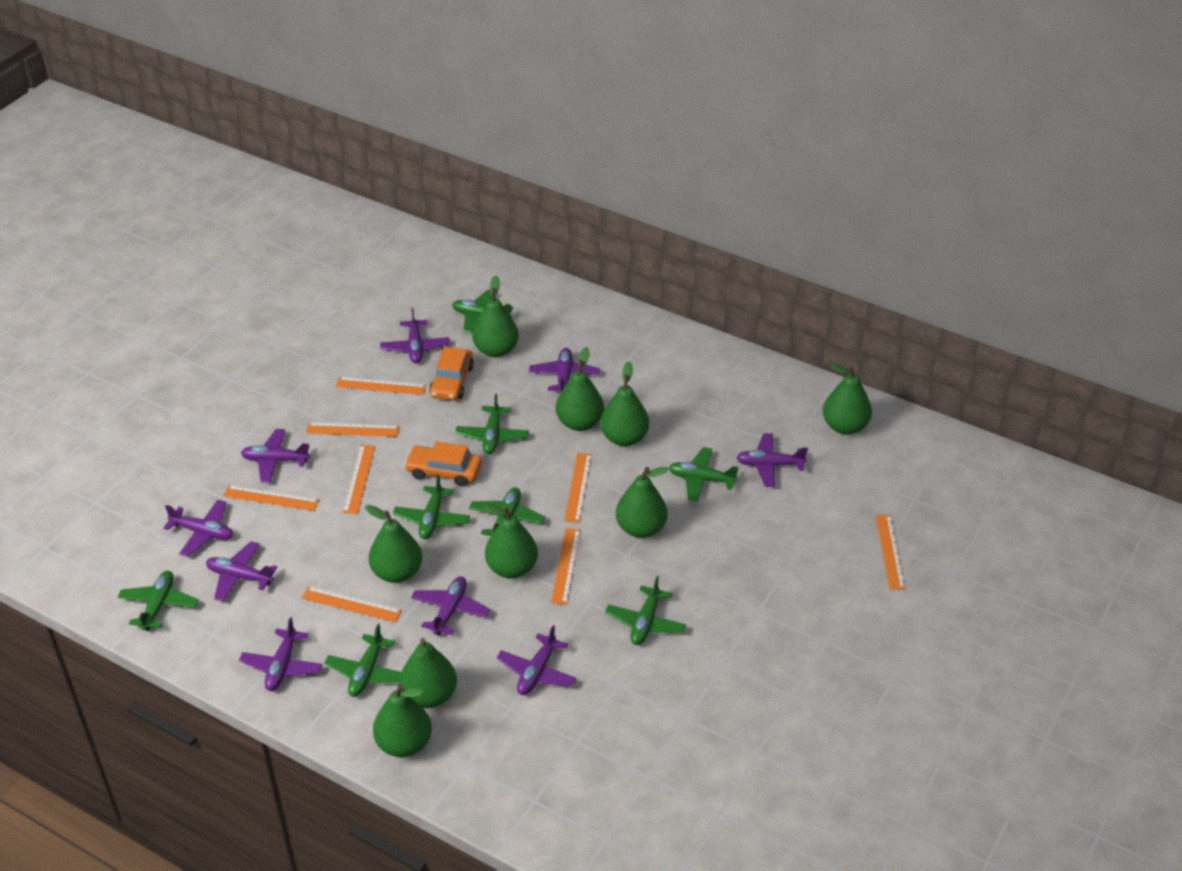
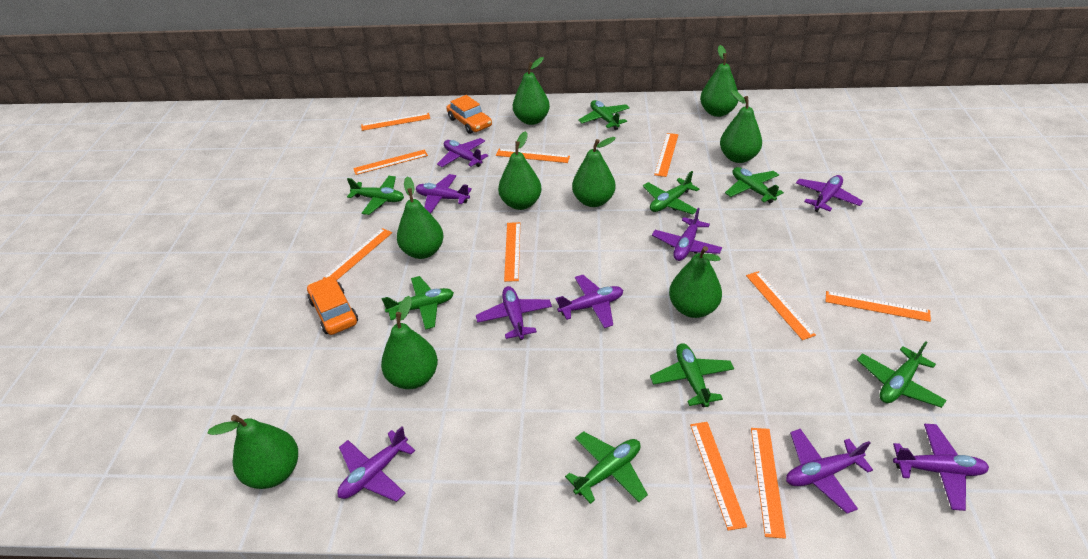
orange ruler: 8 -> 10

